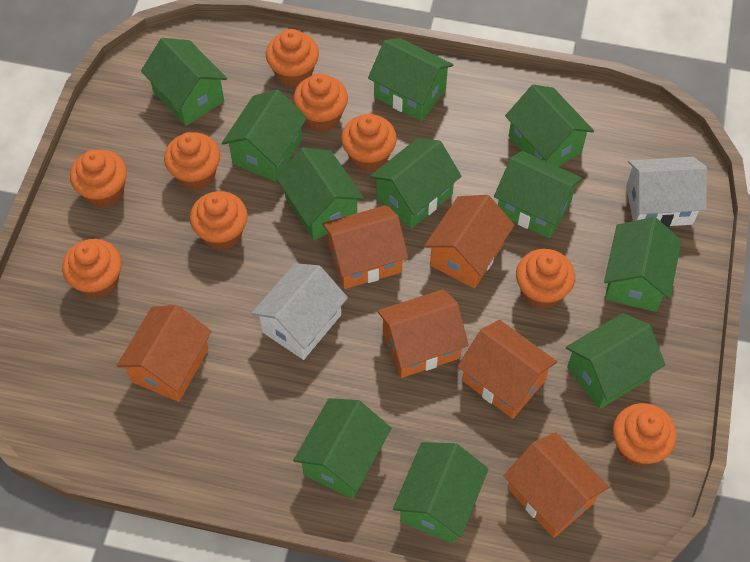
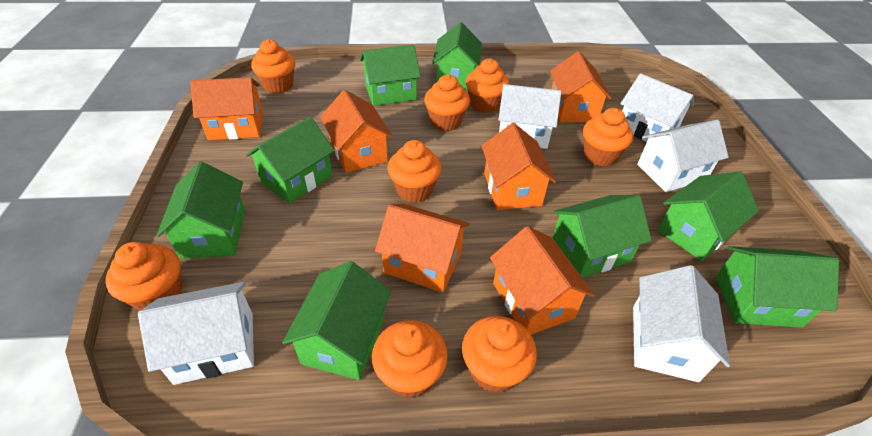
green house: 11 -> 8
orange cupcake: 9 -> 8
white house: 2 -> 5

